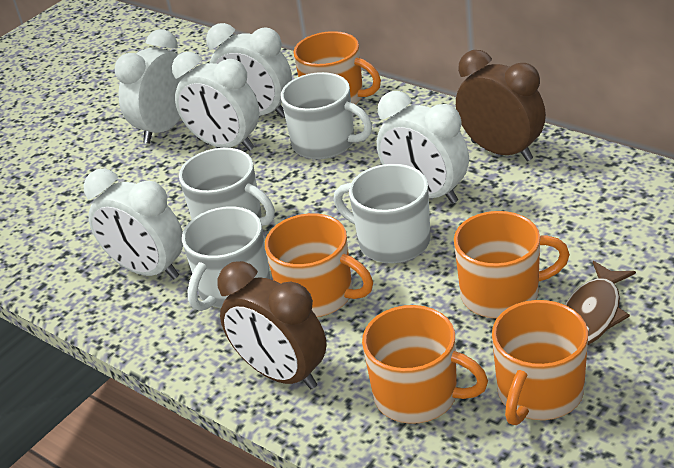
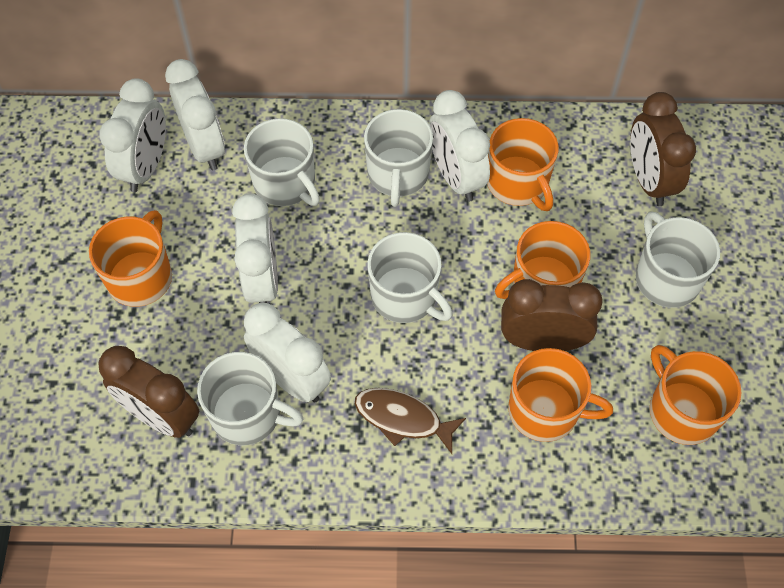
brown clock: 2 -> 3
white mug: 4 -> 5

